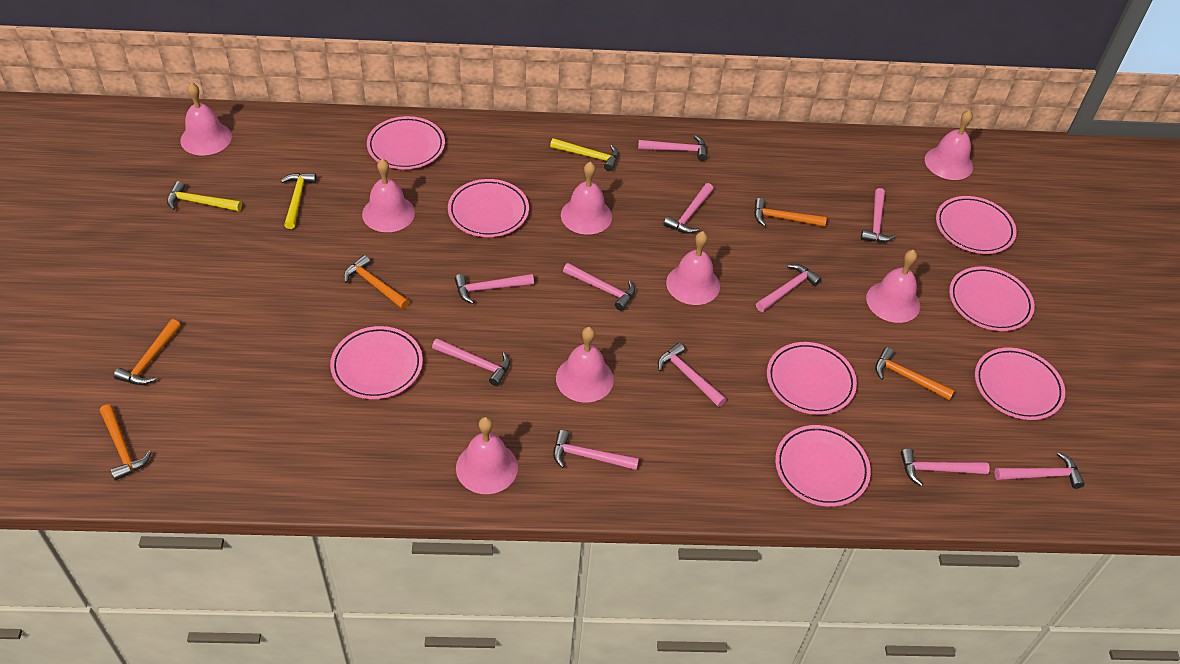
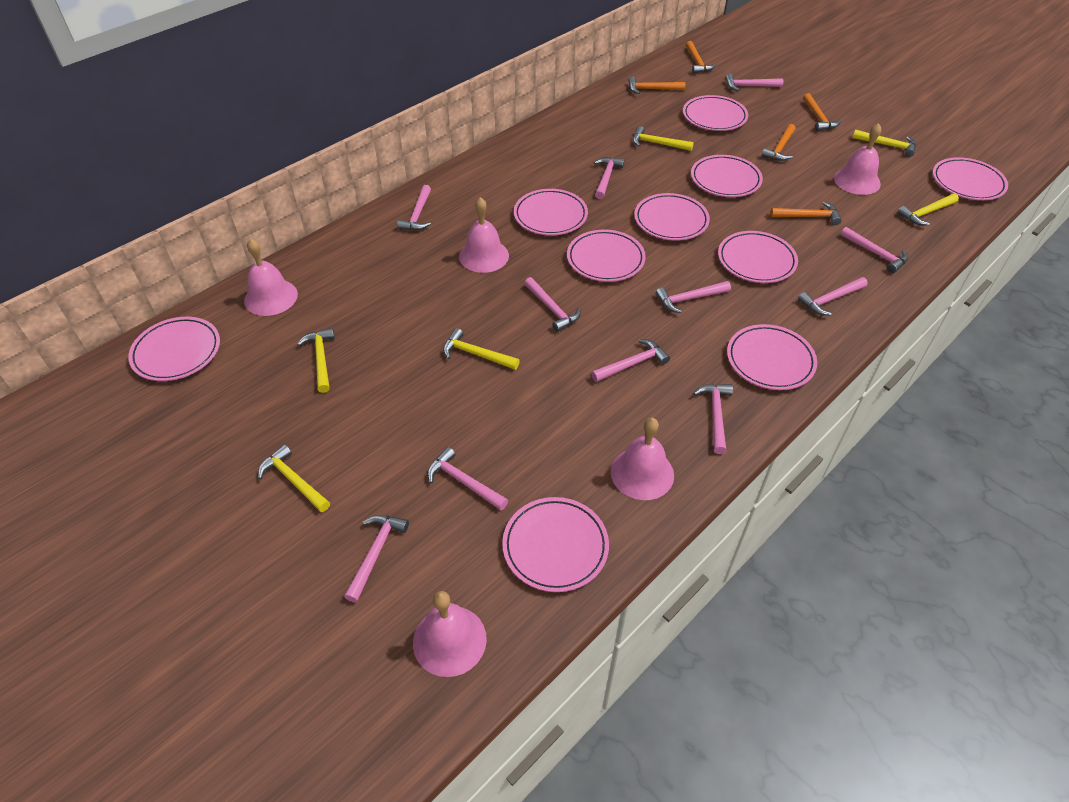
pink bell: 8 -> 5
pink plate: 8 -> 10
yellow hammer: 3 -> 6

